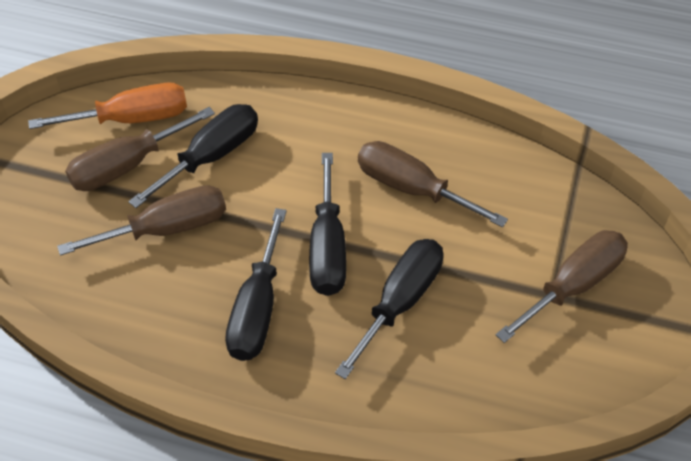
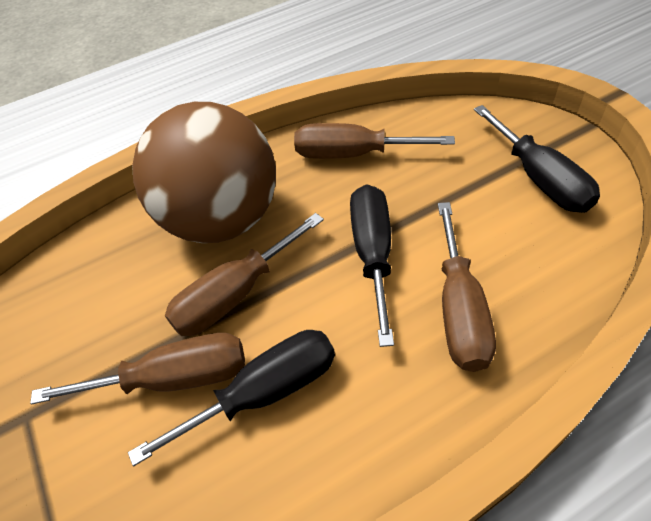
black screwdriver: 4 -> 3
brown ball: 0 -> 1
orange screwdriver: 1 -> 0

